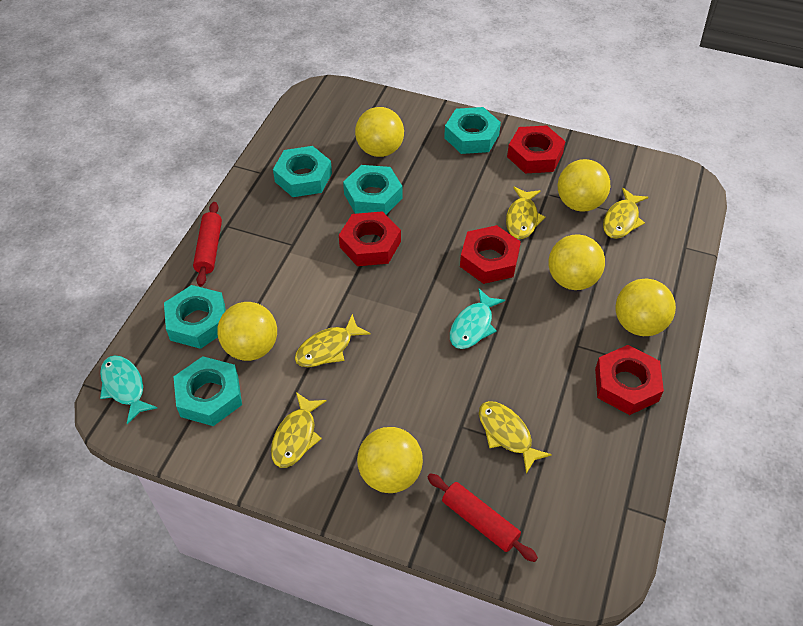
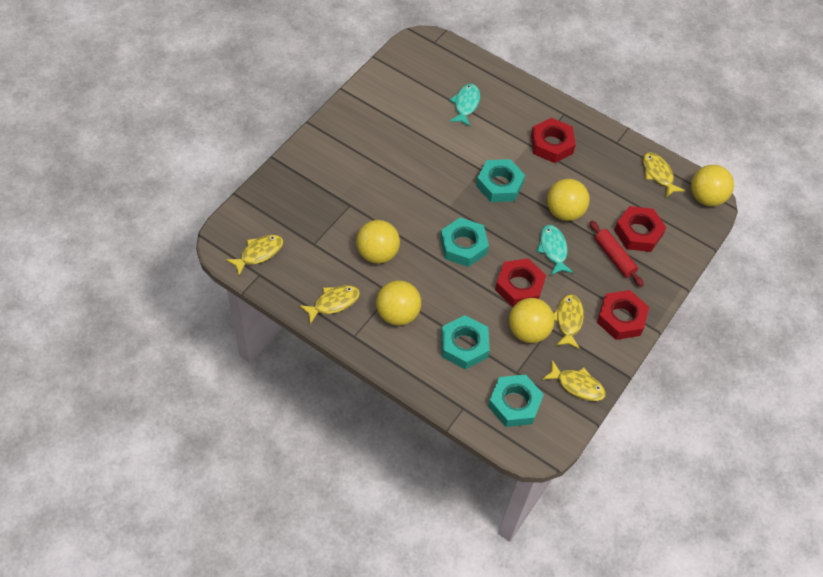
red rolling pin: 2 -> 1
turquoise nut: 5 -> 4
yellow ball: 6 -> 5

